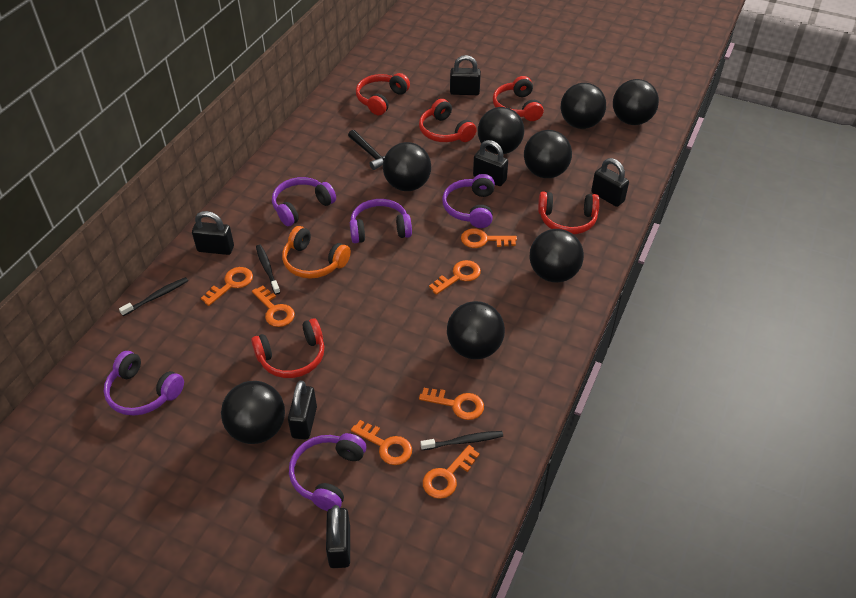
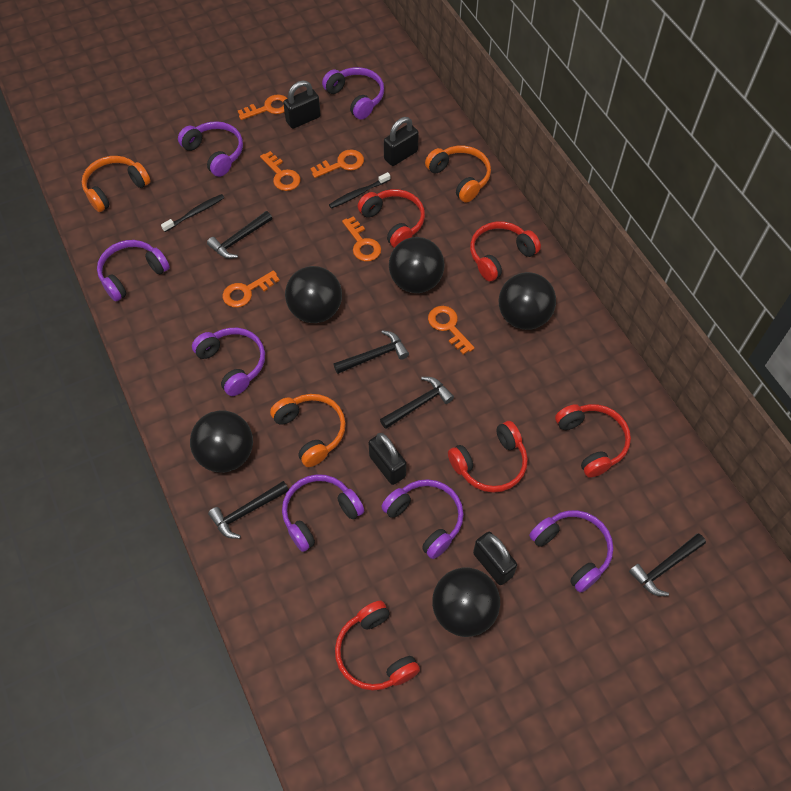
black ball: 8 -> 5
black hammer: 1 -> 5
black padlock: 6 -> 4
black toothbrush: 3 -> 2
orange headphones: 1 -> 3
orange key: 7 -> 6
purple headphones: 5 -> 7

